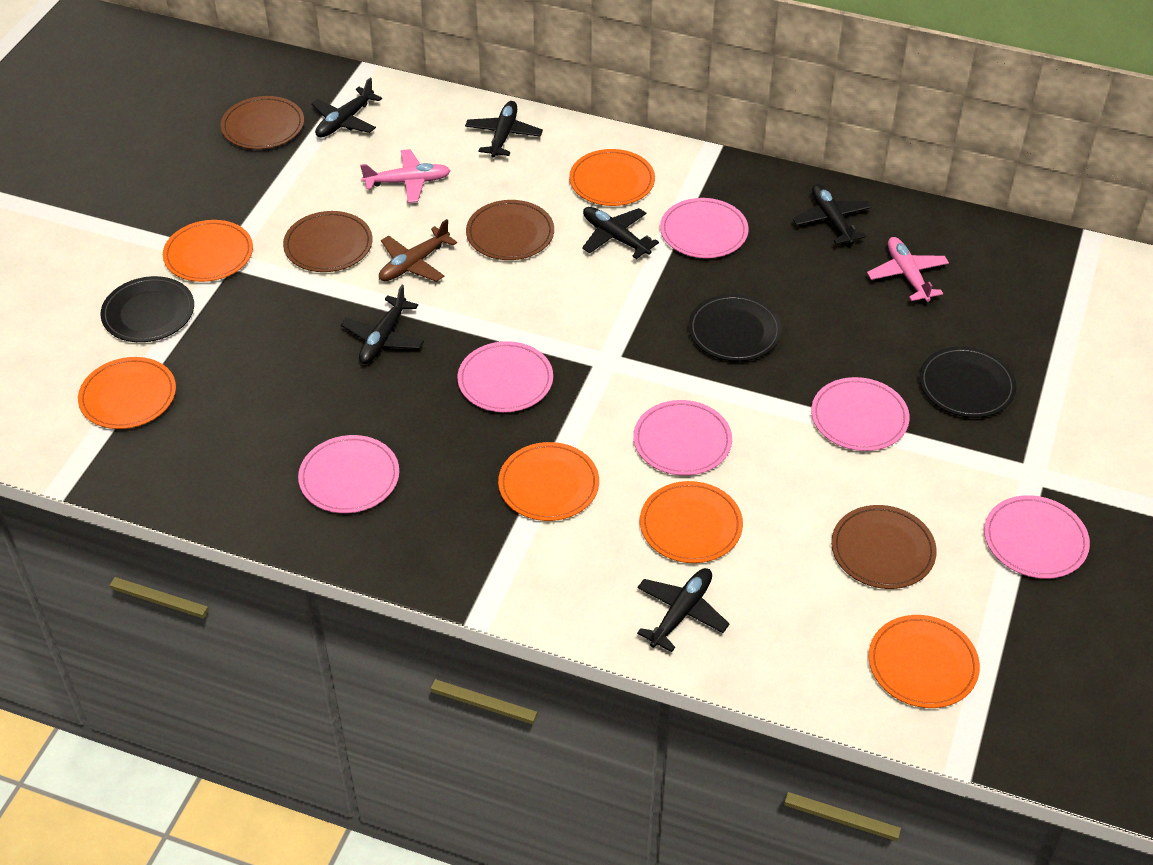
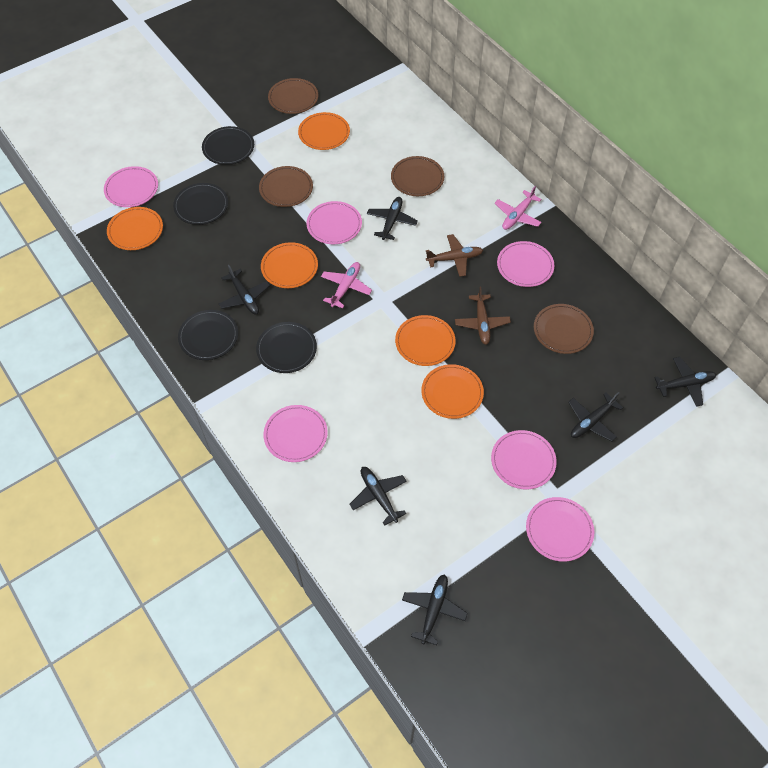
black plate: 3 -> 4
brown plane: 1 -> 2
orange plate: 6 -> 5

